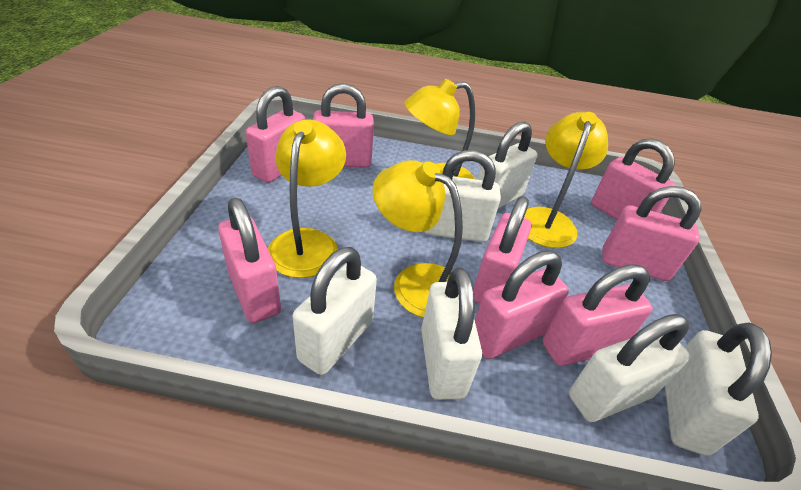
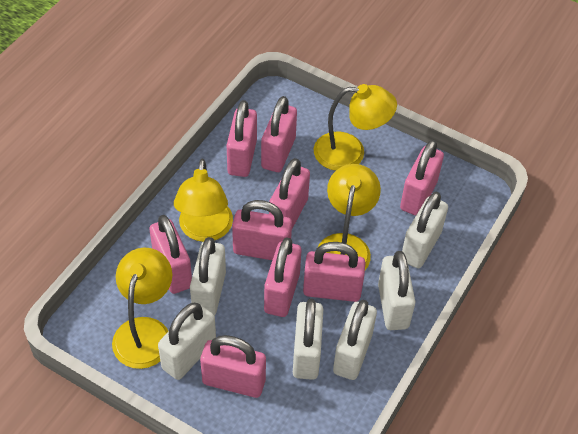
pink padlock: 8 -> 9

